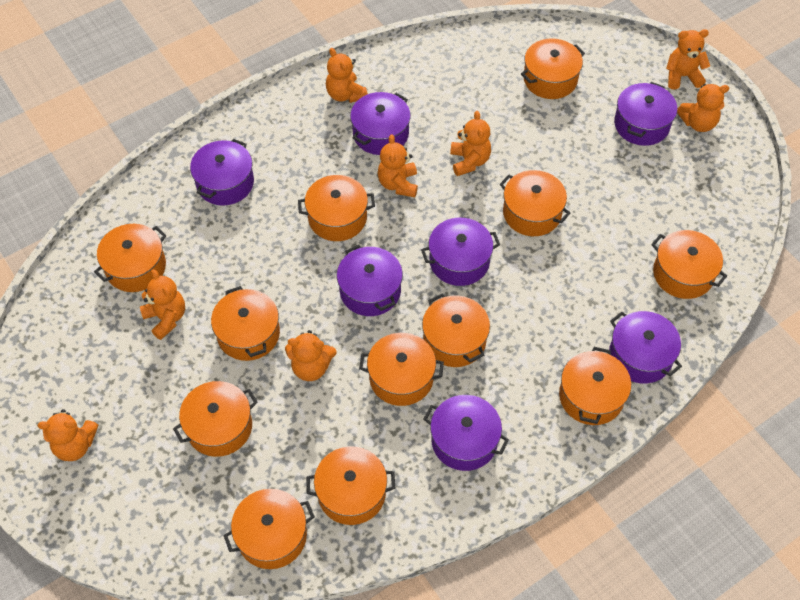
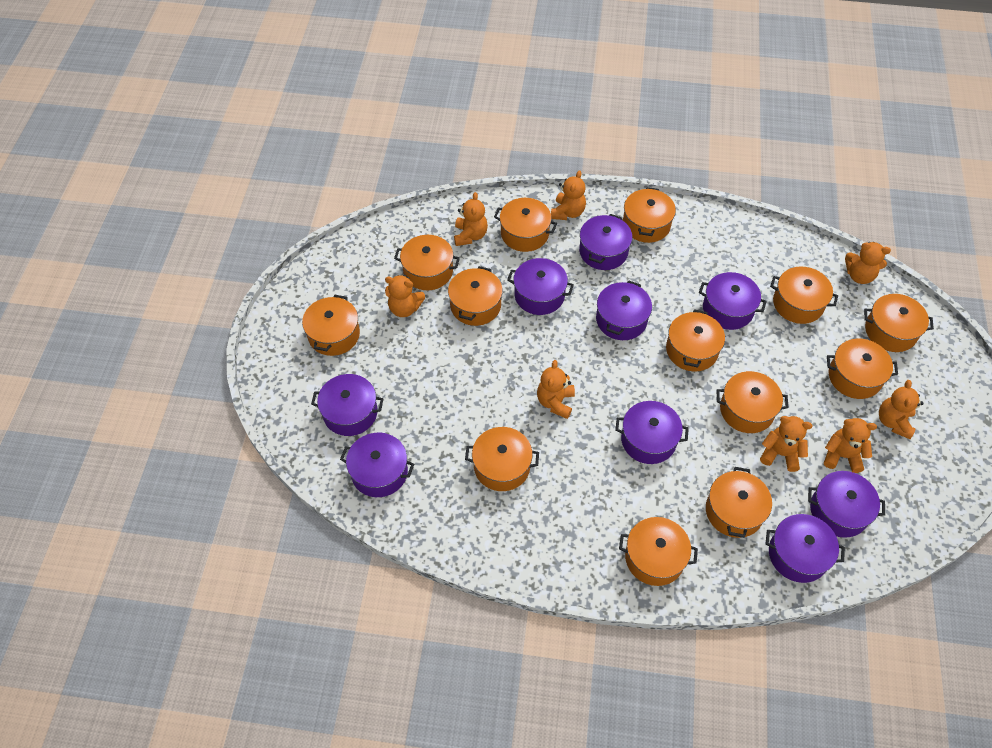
orange pot: 12 -> 13
purple pot: 7 -> 9

